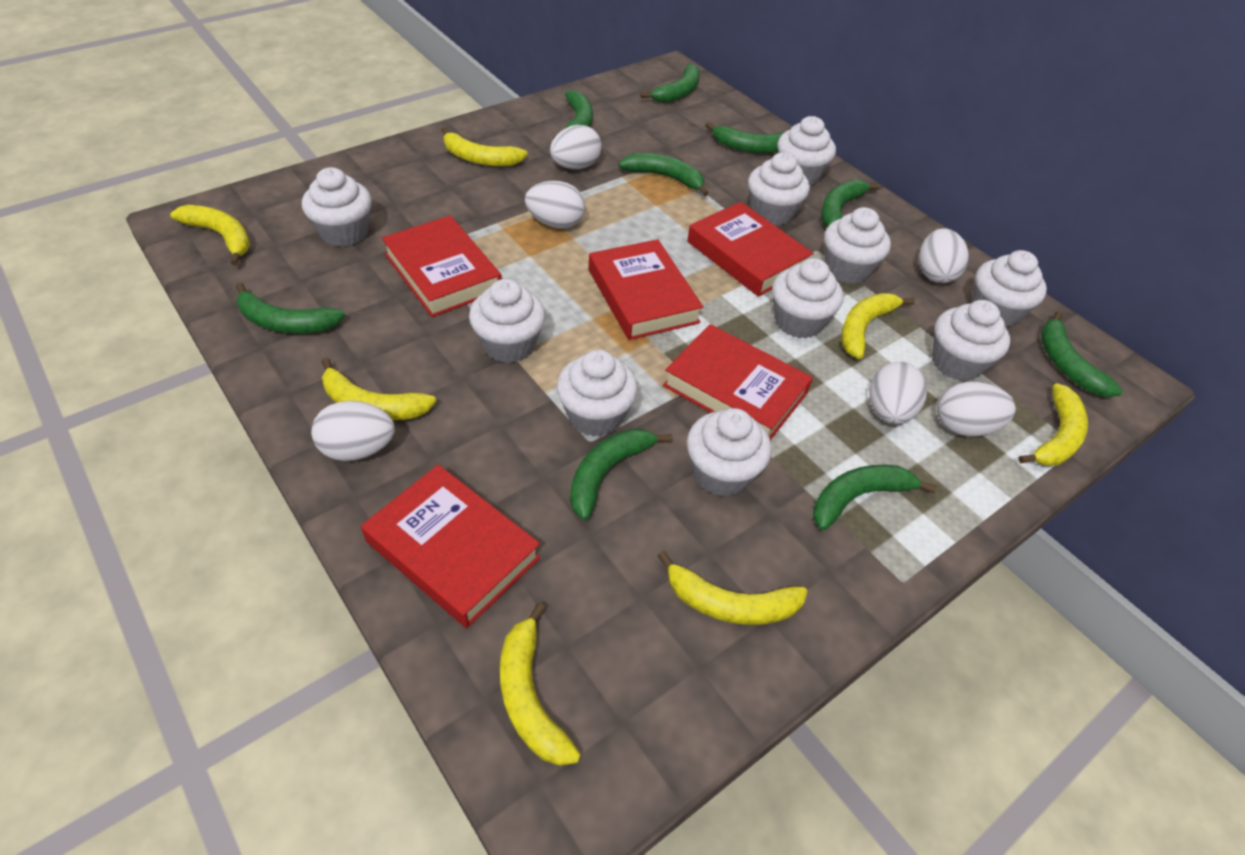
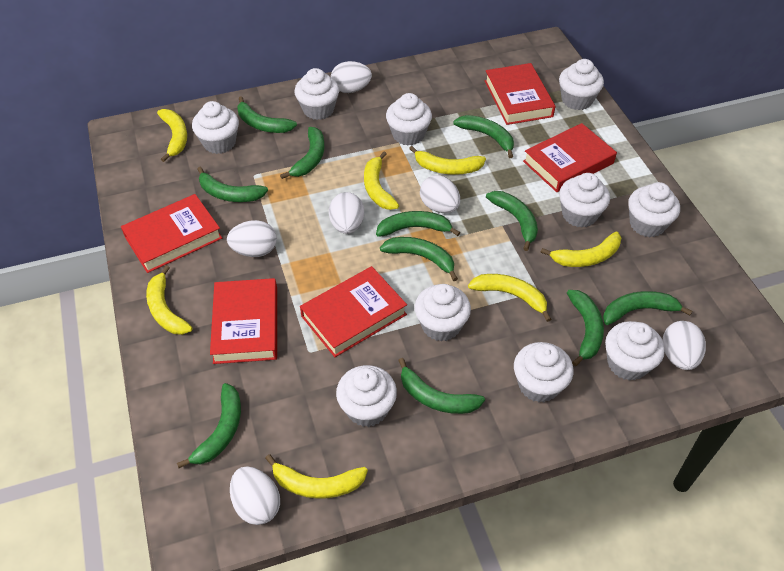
green banana: 9 -> 11

